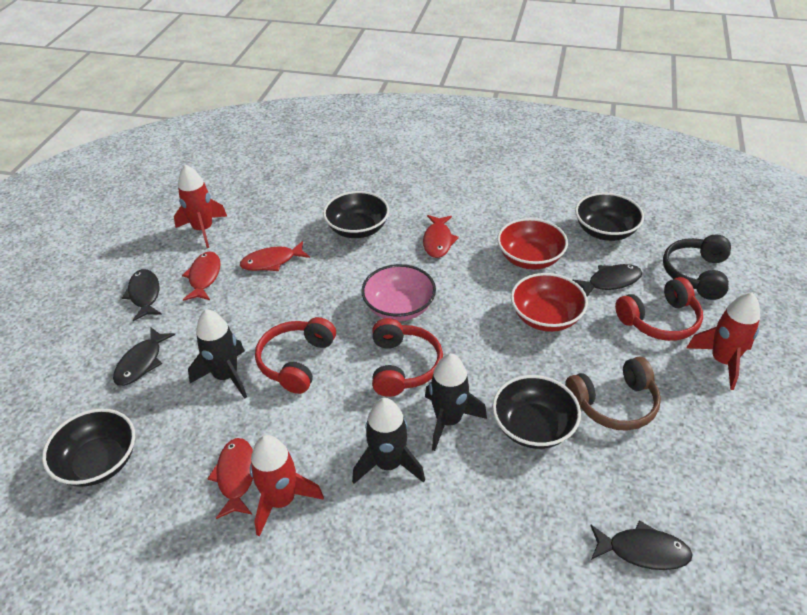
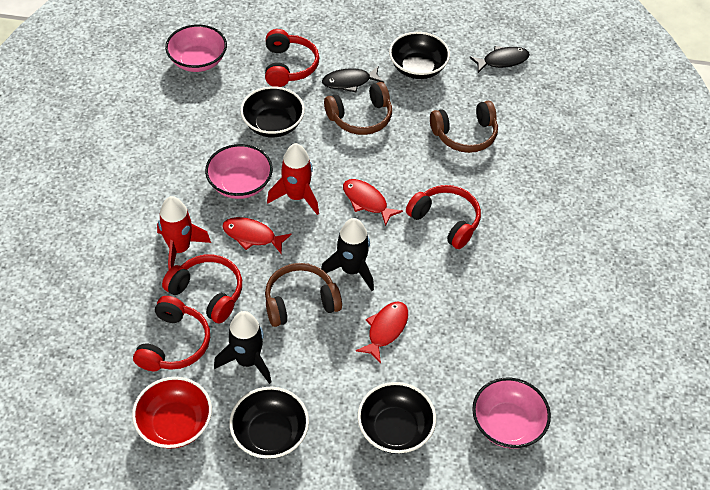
black fish: 4 -> 2
black headphones: 1 -> 0
black rocket: 3 -> 2
brown headphones: 1 -> 3
pink bowl: 1 -> 3
red bowl: 2 -> 1
red fish: 4 -> 3
red headphones: 3 -> 4
red rocket: 3 -> 2

